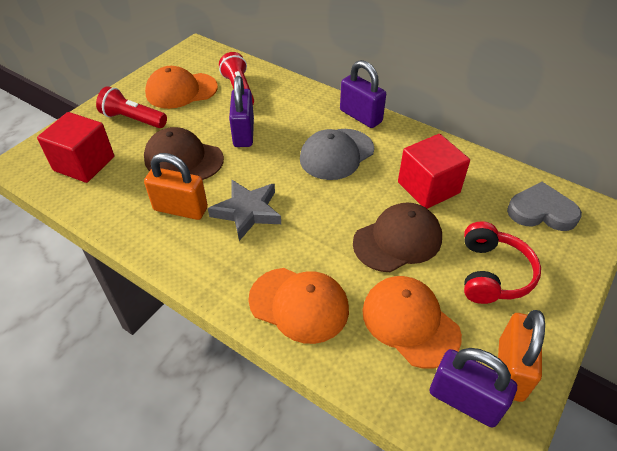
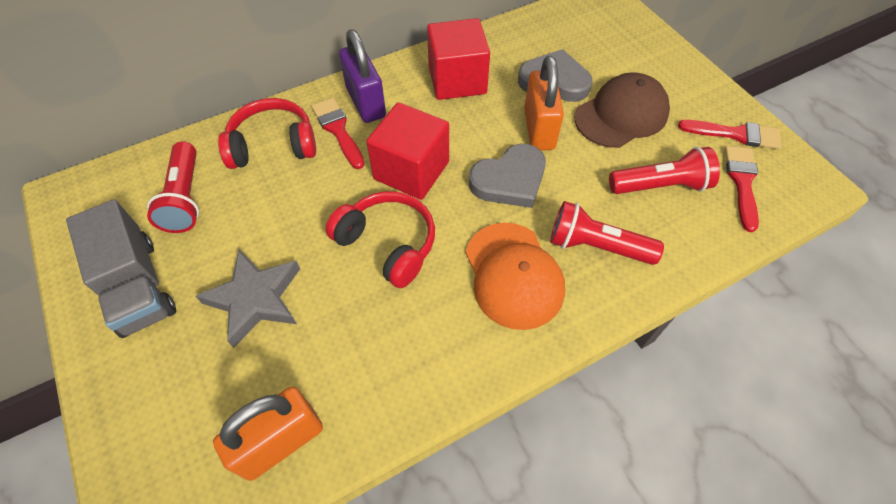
brown cap: 2 -> 1
grey cap: 1 -> 0
grey heart: 1 -> 2
grey truck: 0 -> 1
orange cap: 3 -> 1
purple padlock: 3 -> 1
red brush: 0 -> 3
red flashlight: 2 -> 3
red headphones: 1 -> 2

